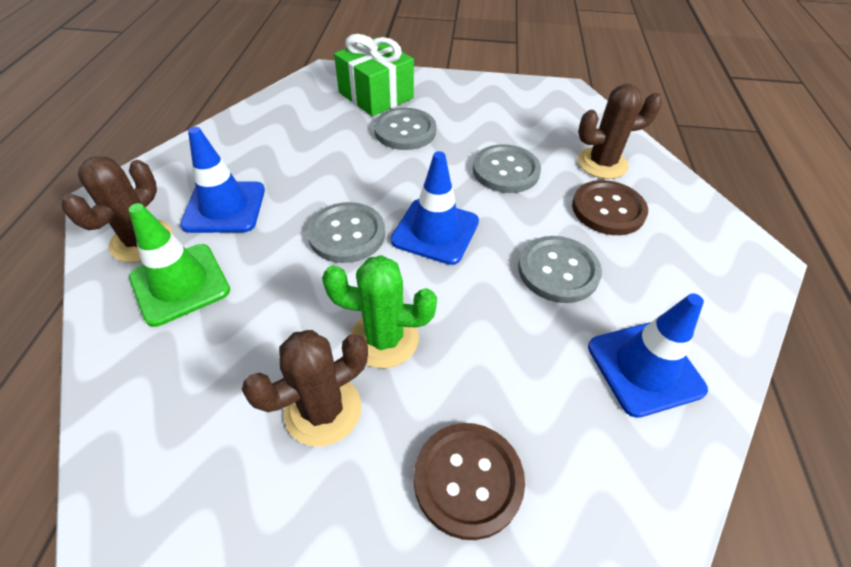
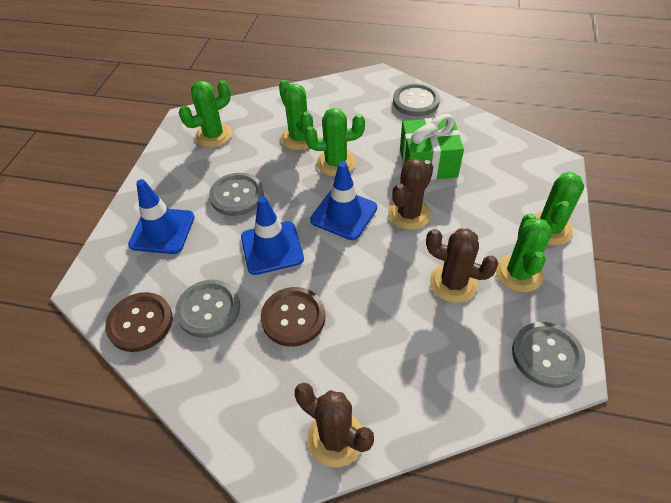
green cactus: 1 -> 5
green traffic cone: 1 -> 0

